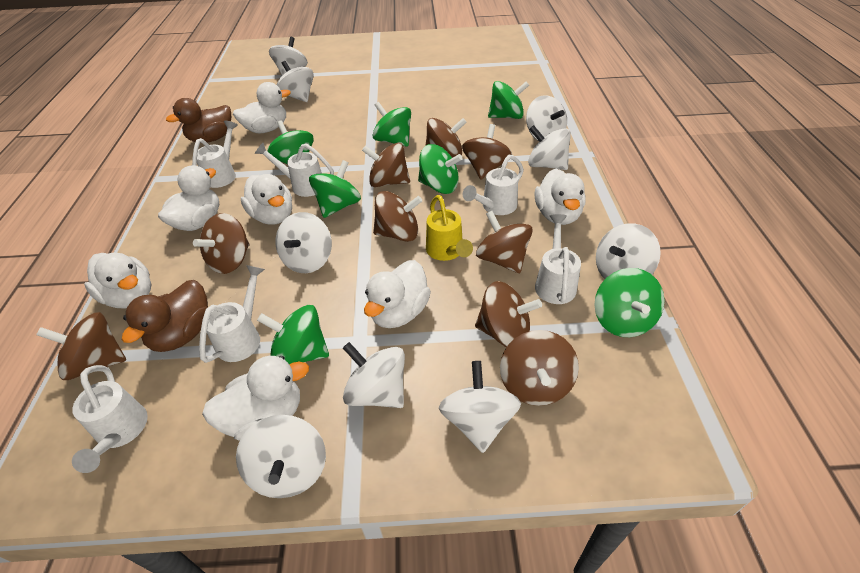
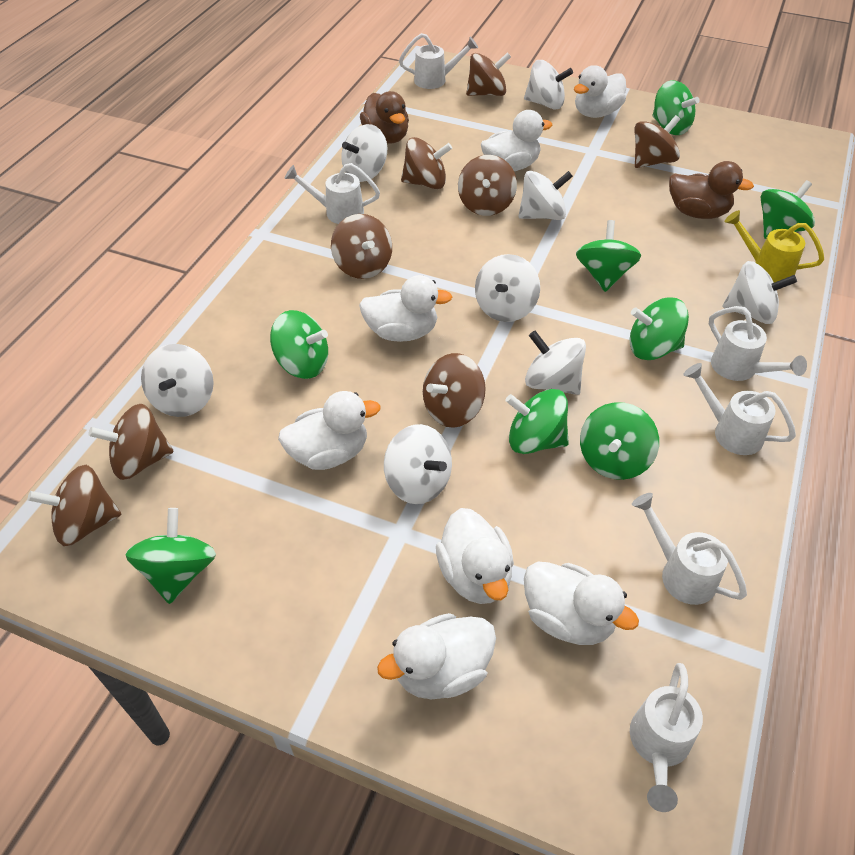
brown spinning top: 9 -> 8
green spinning top: 7 -> 8
white spinning top: 9 -> 8

